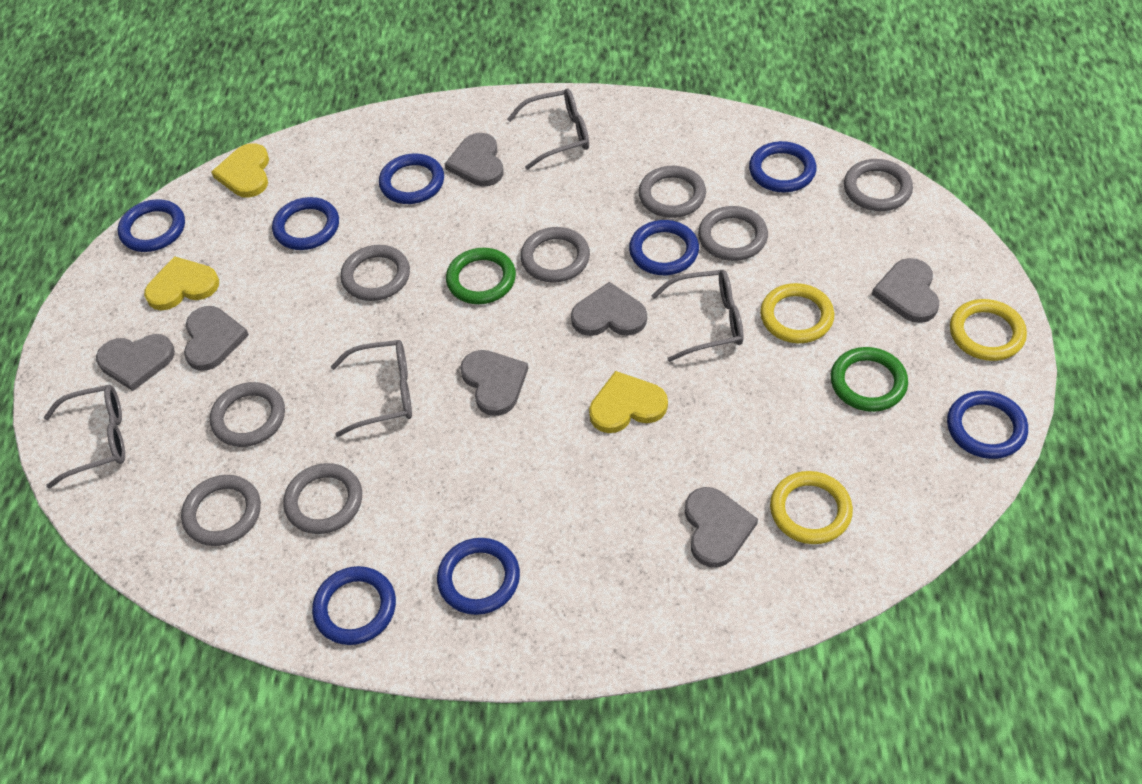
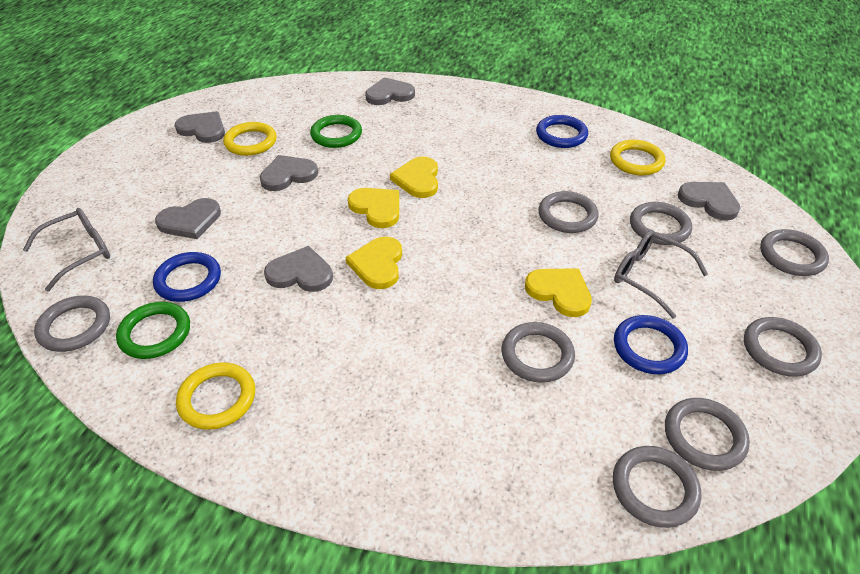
blue ring: 8 -> 3
grey glasses: 4 -> 2
grey heart: 7 -> 6
yellow heart: 3 -> 4

